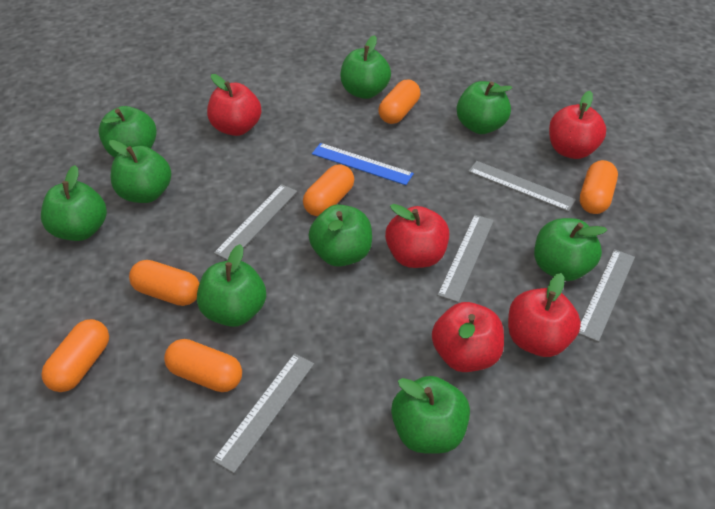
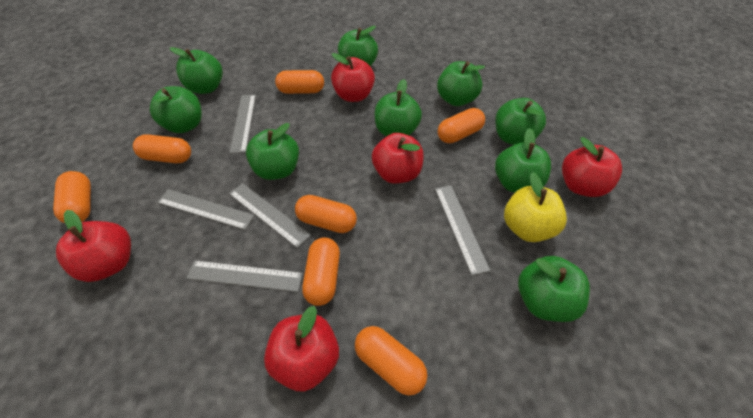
blue ruler: 1 -> 0
orange capsule: 6 -> 7
yellow apple: 0 -> 1

